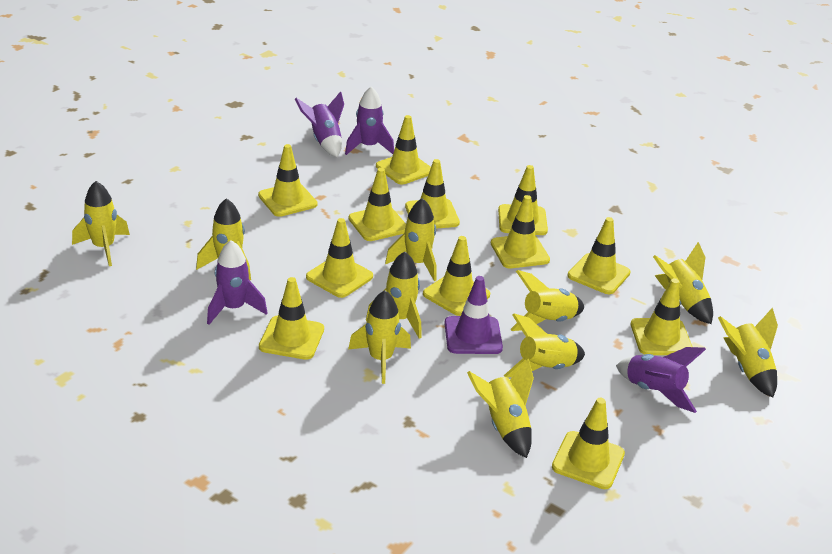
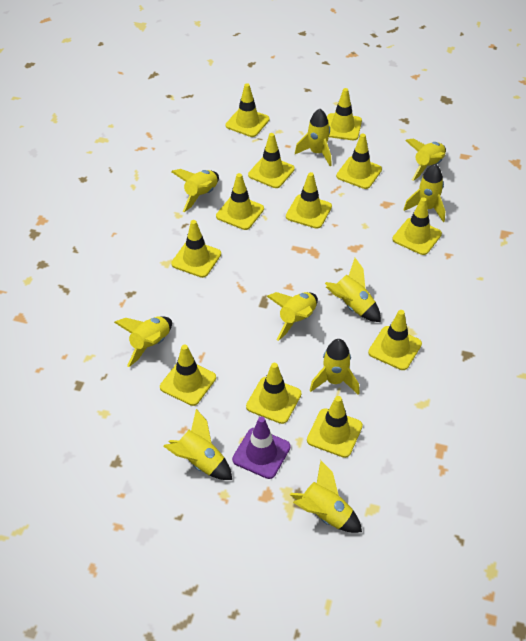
purple rocket: 4 -> 0

